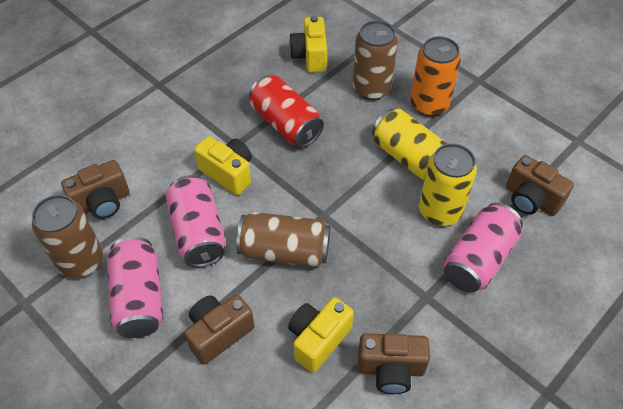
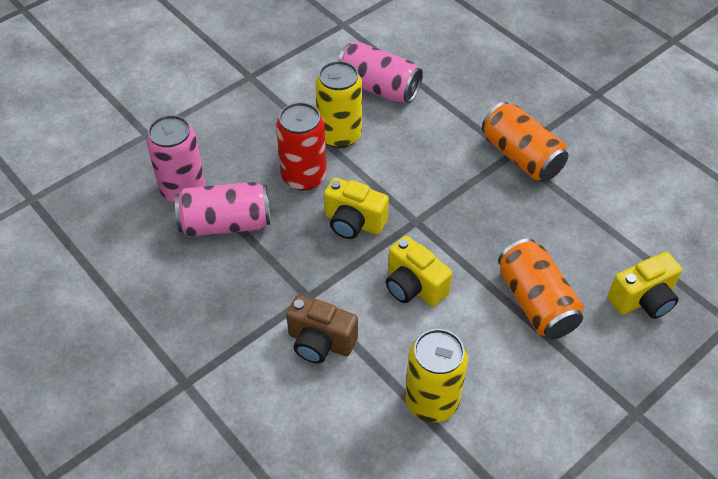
brown camera: 4 -> 1
brown can: 3 -> 0
orange can: 1 -> 2

